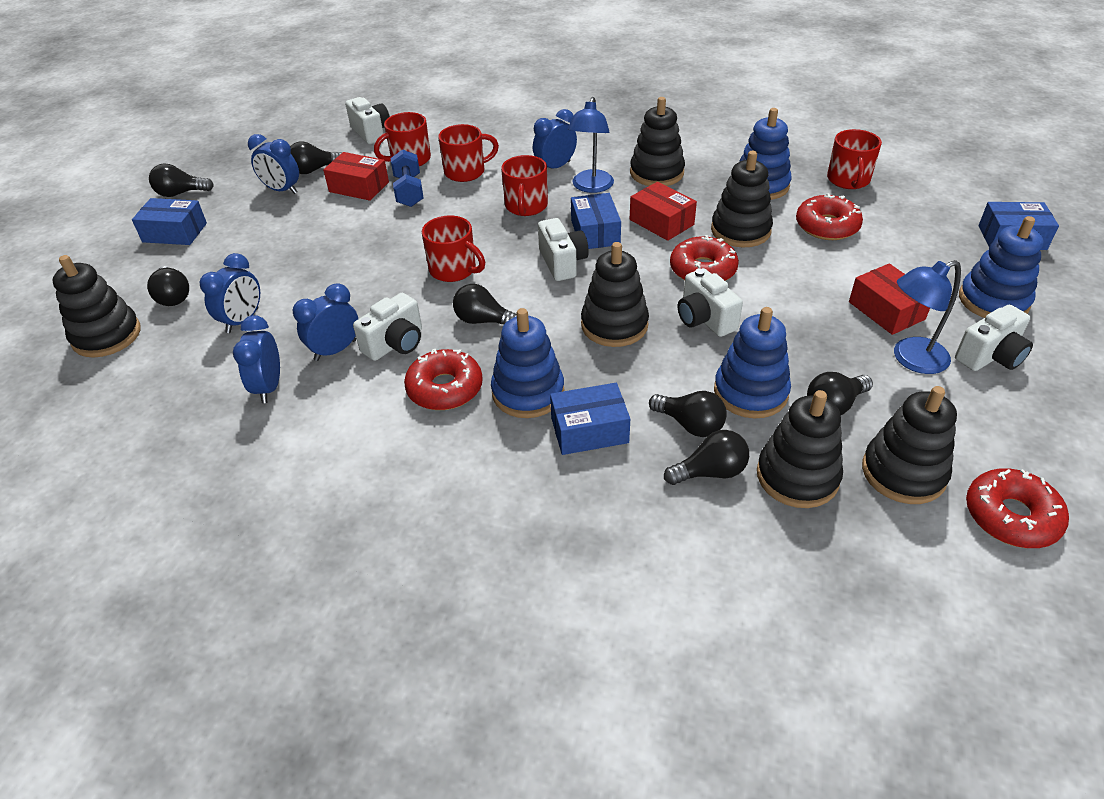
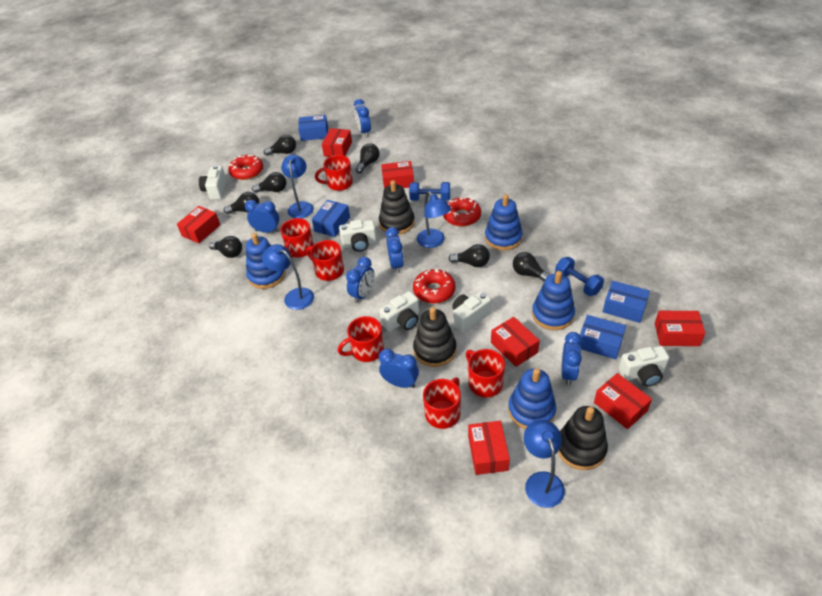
black stacking toy: 6 -> 3
blue clock: 5 -> 6
blue dumbbell: 1 -> 2
blue lamp: 2 -> 4
red box: 3 -> 7
red donut: 4 -> 3
red mug: 5 -> 6

